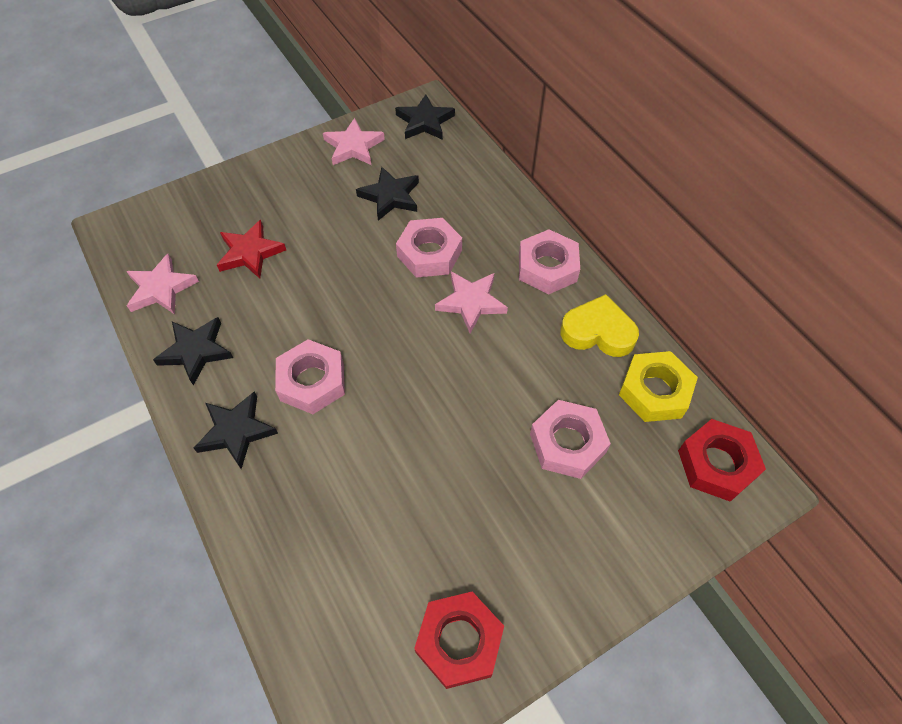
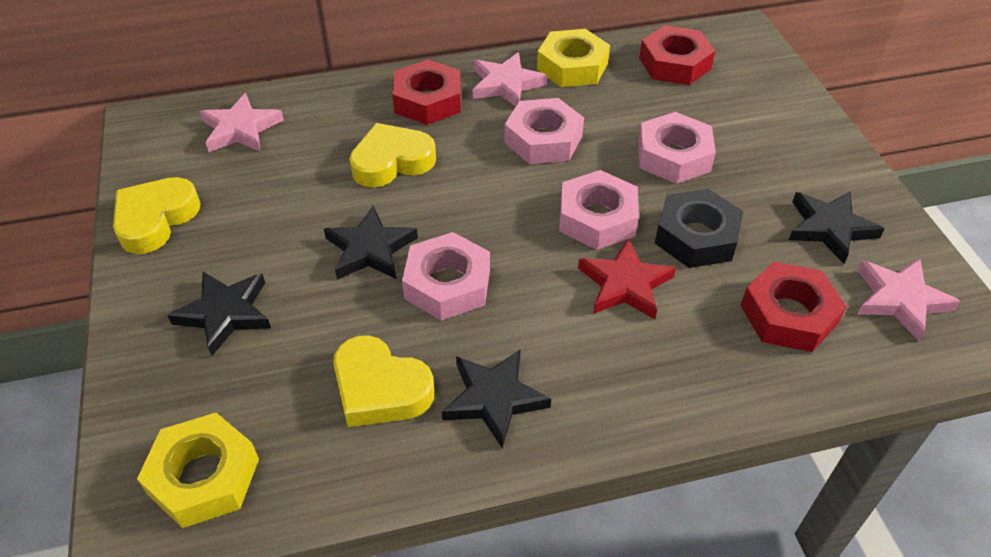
black nut: 0 -> 1
red nut: 2 -> 3
yellow heart: 1 -> 3
yellow nut: 1 -> 2

